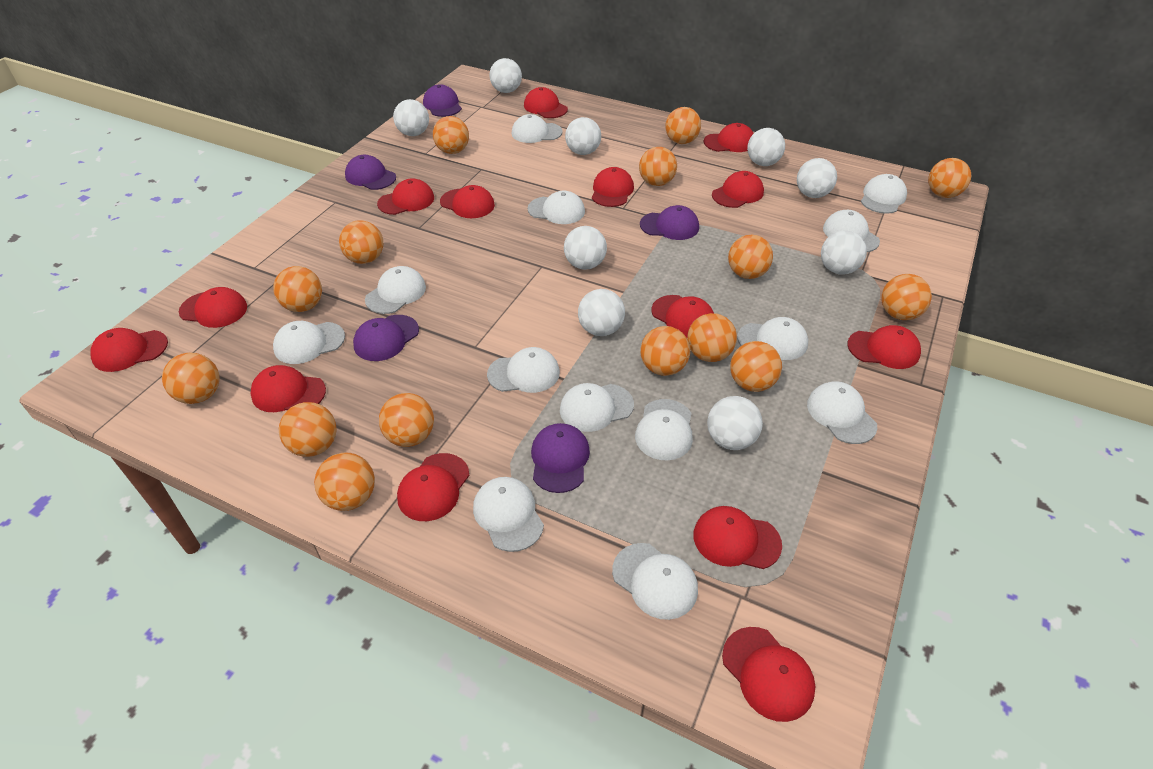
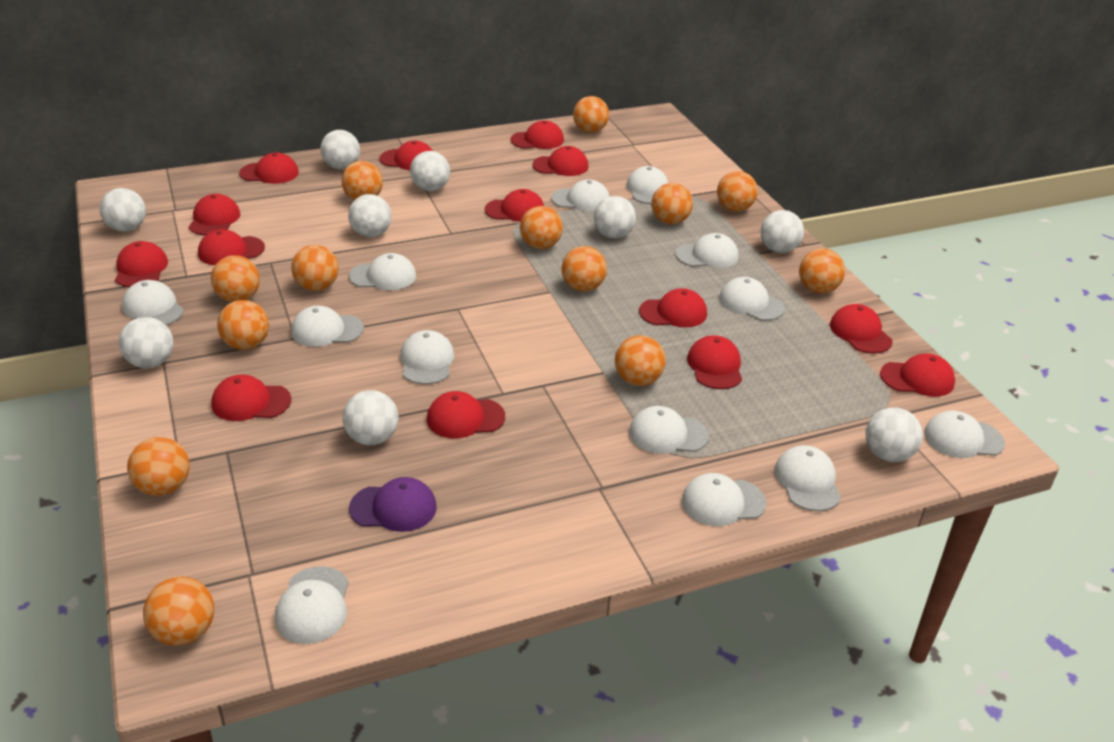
orange ball: 15 -> 13
purple cap: 5 -> 1

